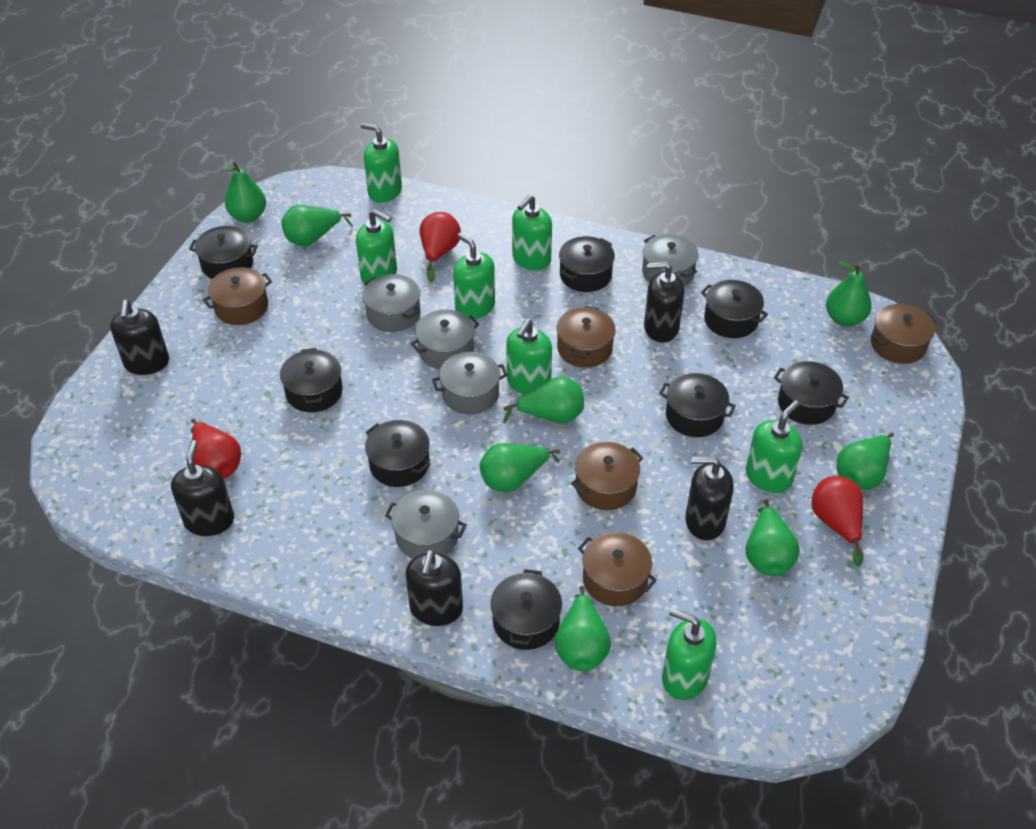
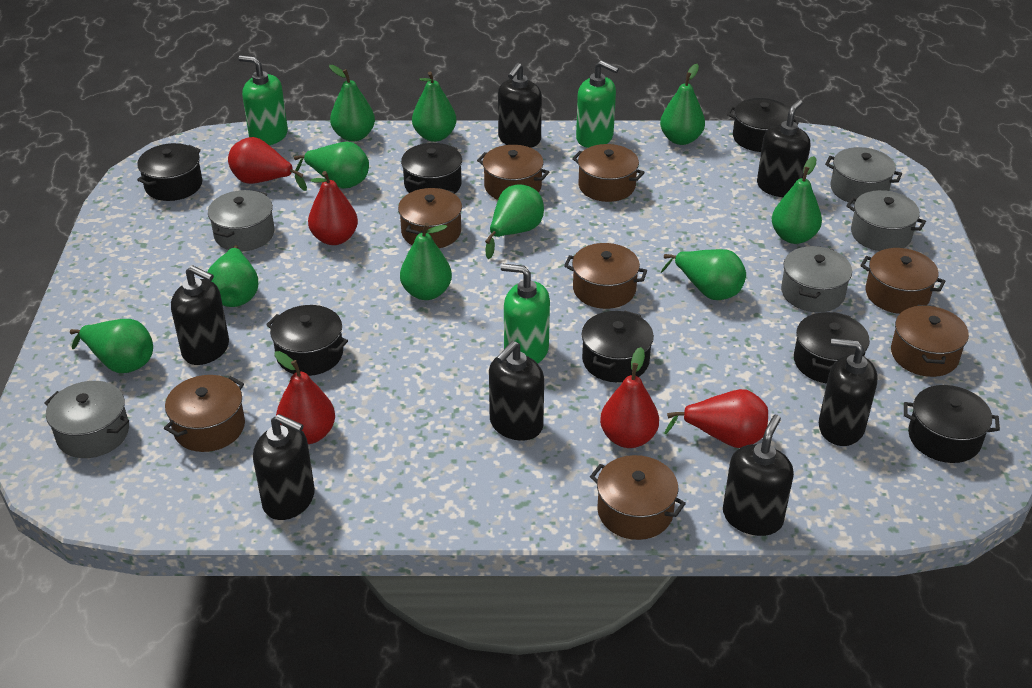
black pot: 8 -> 7
black soap dispenser: 5 -> 7
brown pot: 5 -> 8
green pear: 8 -> 10
green soap dispenser: 7 -> 3
red pear: 3 -> 5

